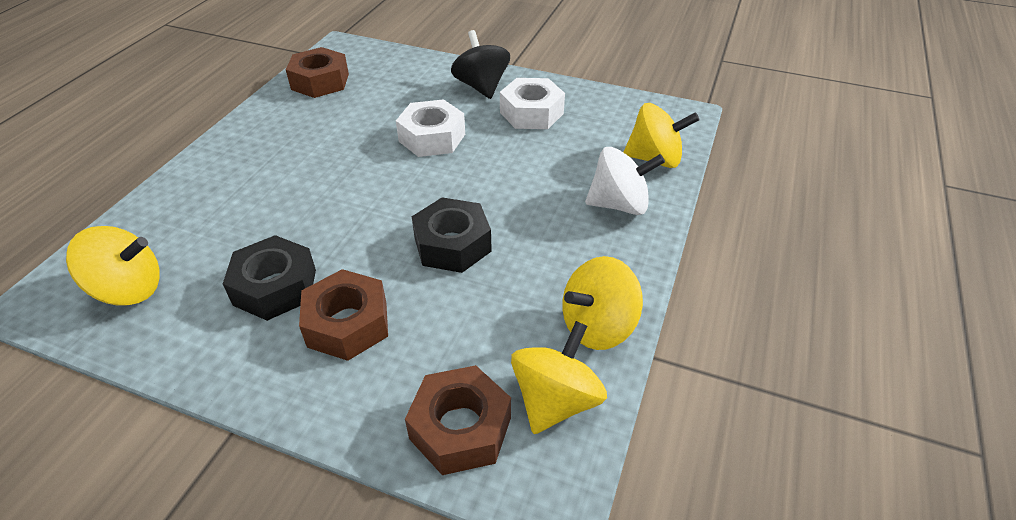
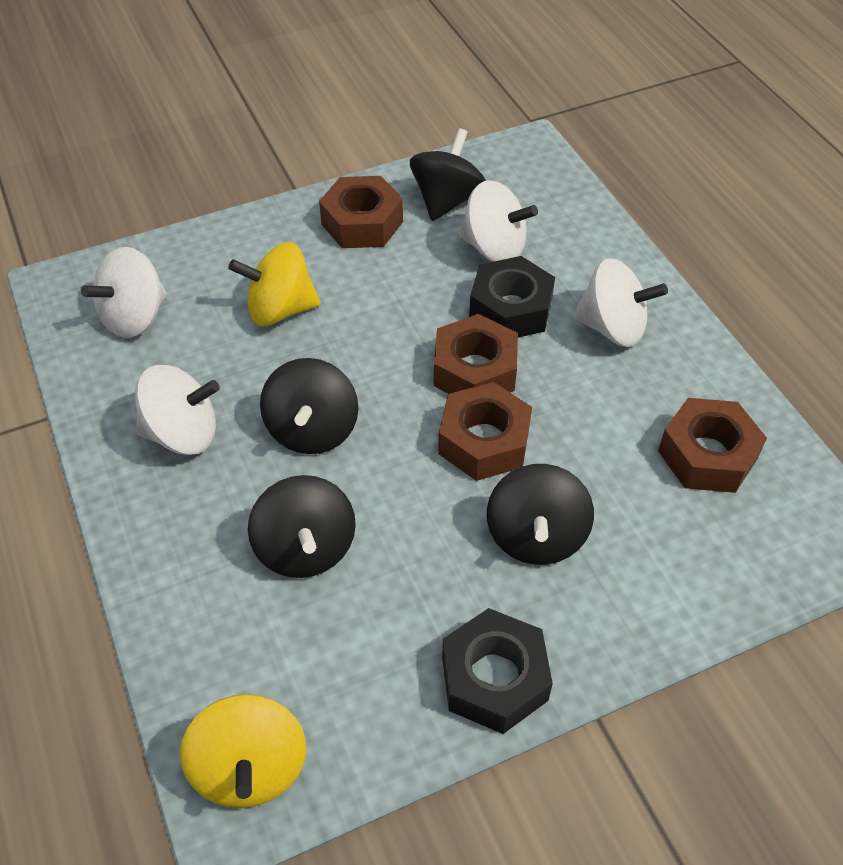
black spinning top: 1 -> 4
brown nut: 3 -> 4
white nut: 2 -> 0
white spinning top: 1 -> 4
yellow spinning top: 4 -> 2

